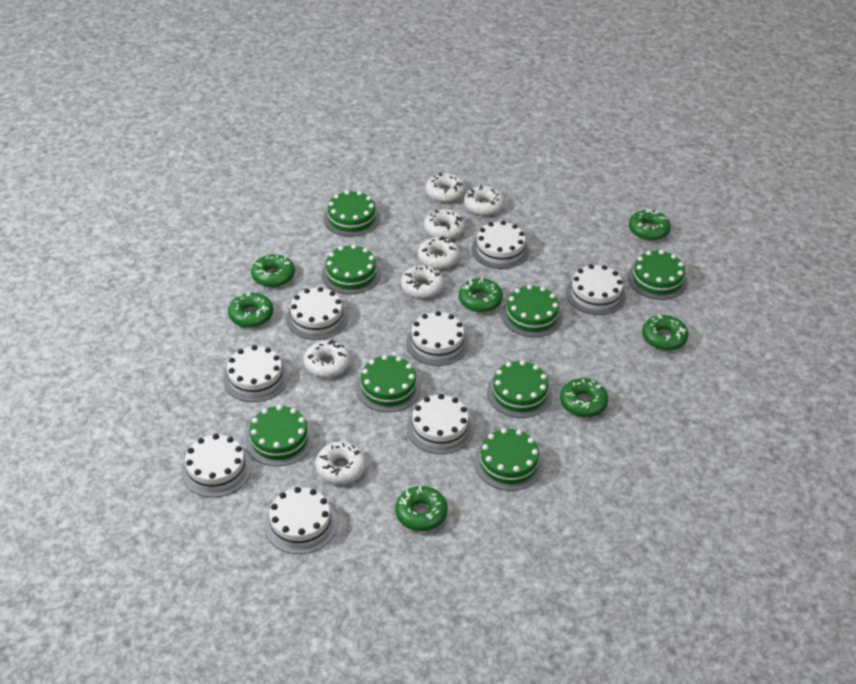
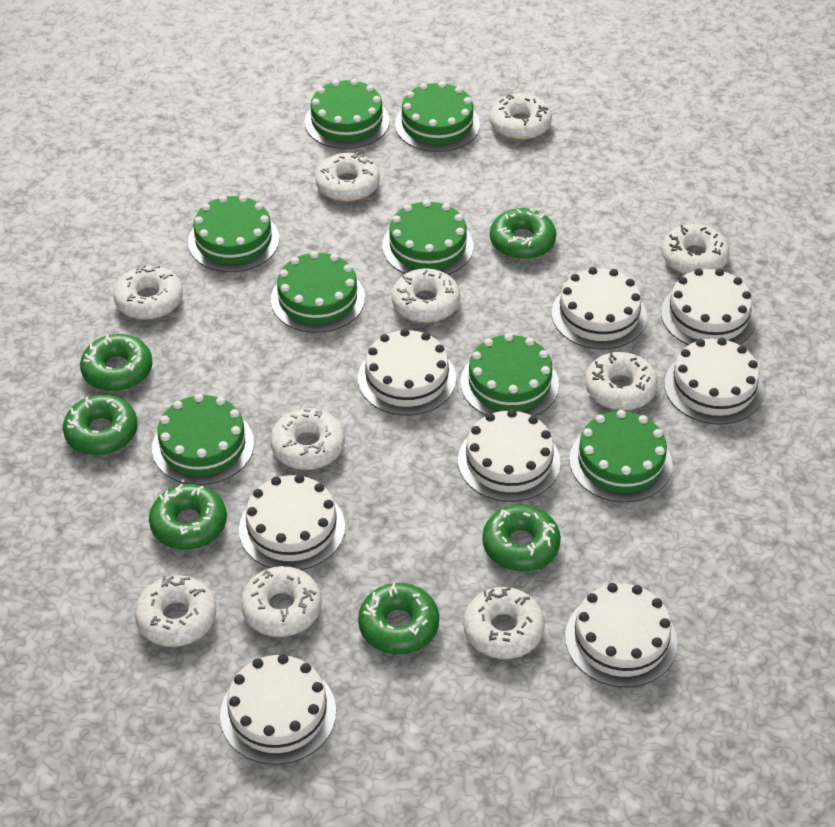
green donut: 7 -> 6
white donut: 7 -> 10

